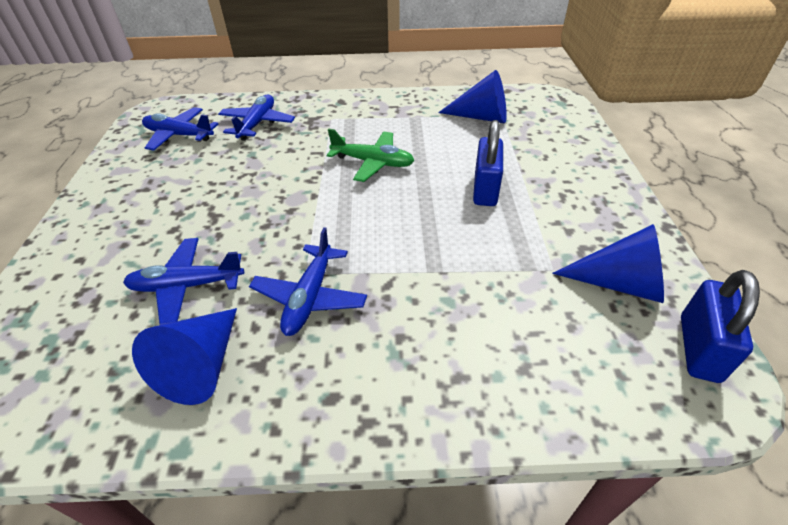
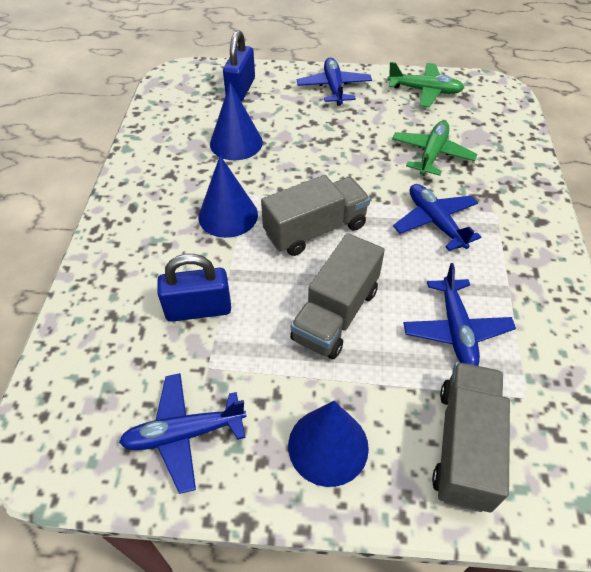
green plane: 1 -> 2
grey truck: 0 -> 3

